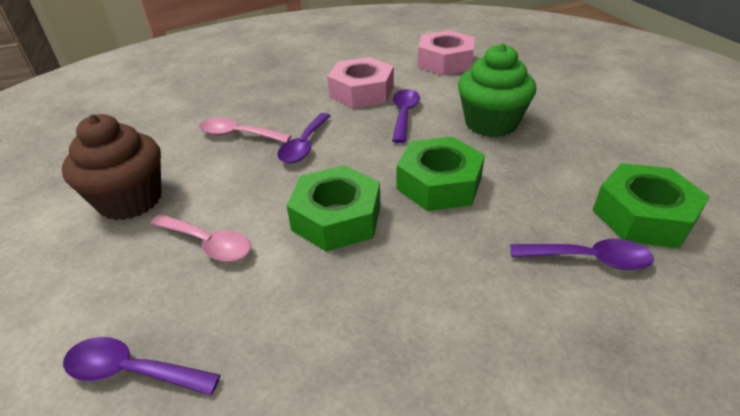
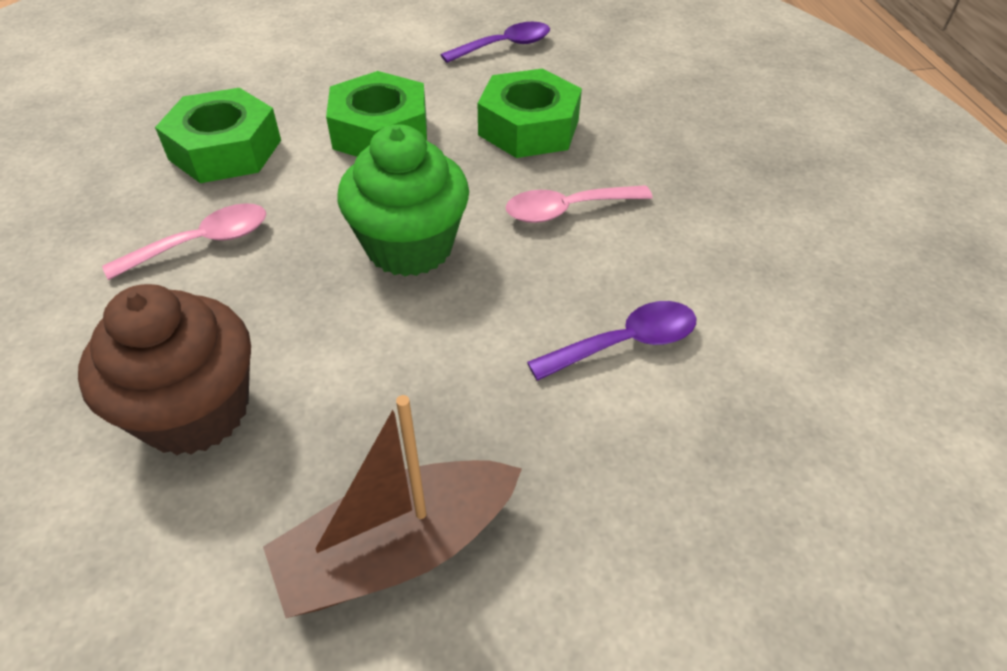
brown boat: 0 -> 1
pink nut: 2 -> 0
purple spoon: 4 -> 2

